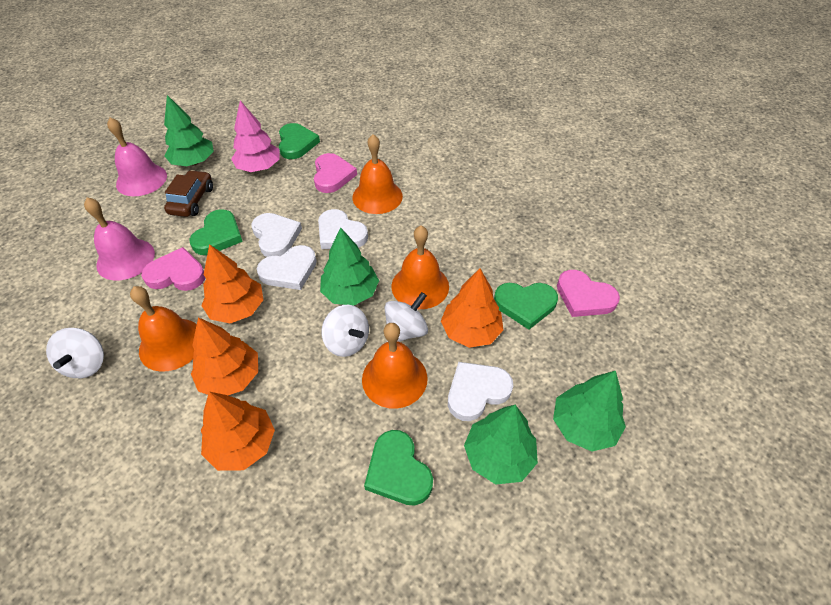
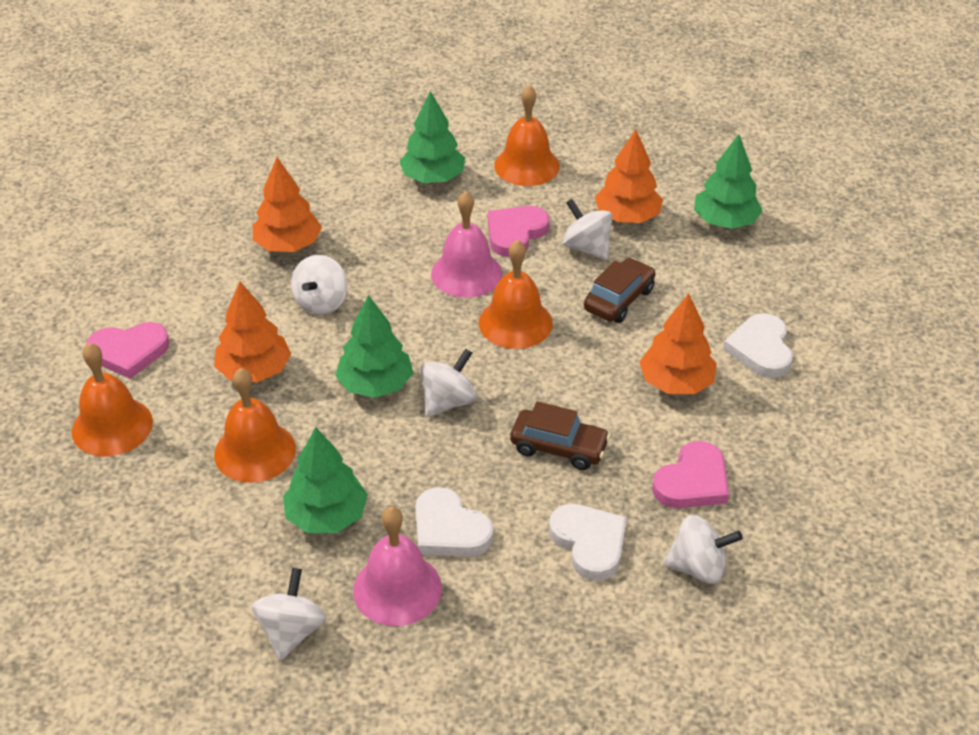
brown car: 1 -> 2
green heart: 4 -> 0
pink tree: 1 -> 0
white heart: 4 -> 3
white spinning top: 3 -> 5

